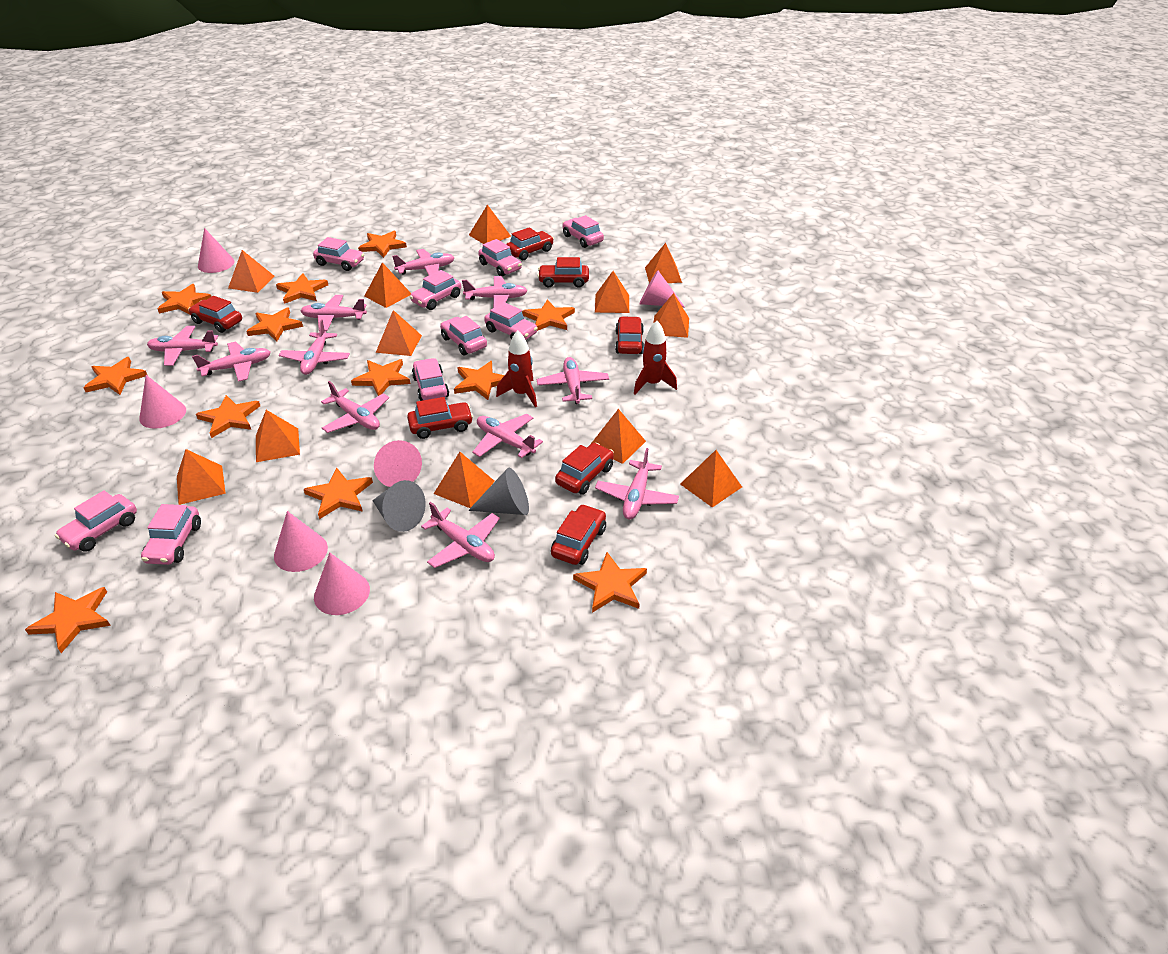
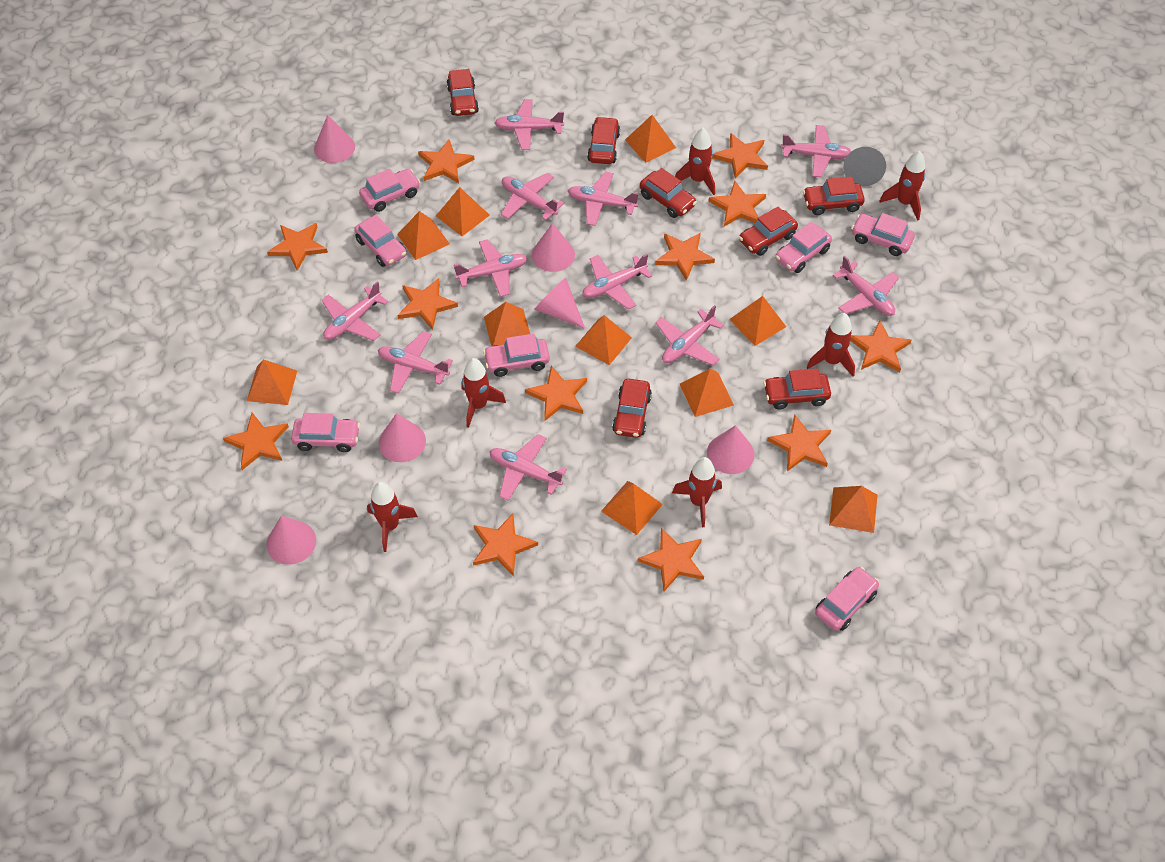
grey cone: 2 -> 1
orange pyramid: 12 -> 10
pink car: 9 -> 7
red rocket: 2 -> 6

